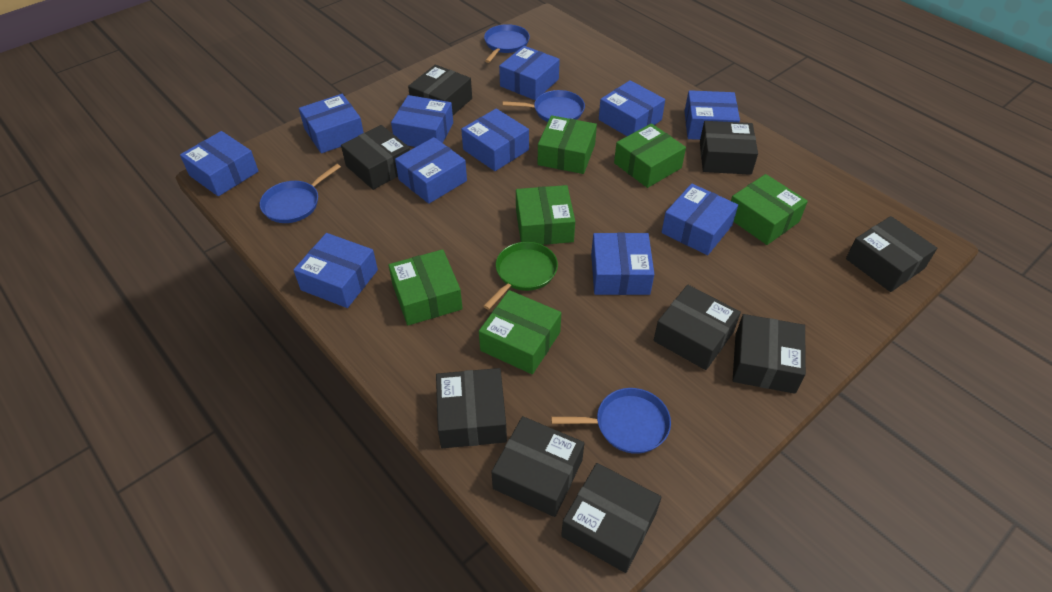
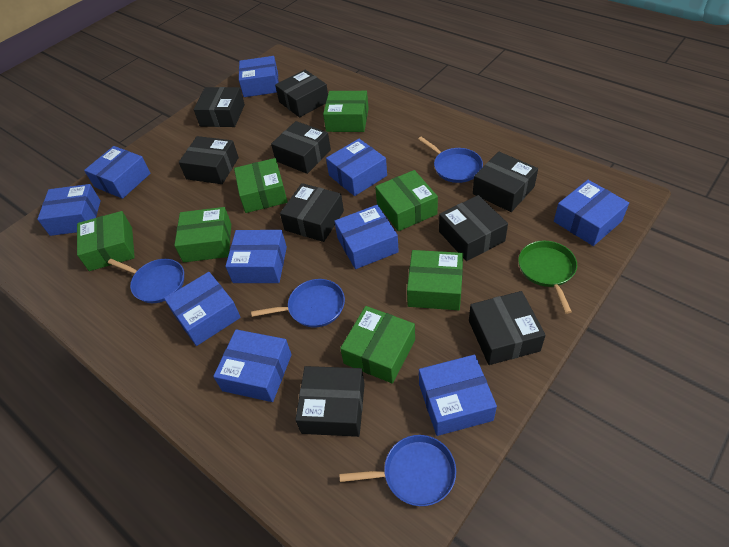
blue box: 11 -> 10
green box: 6 -> 7

